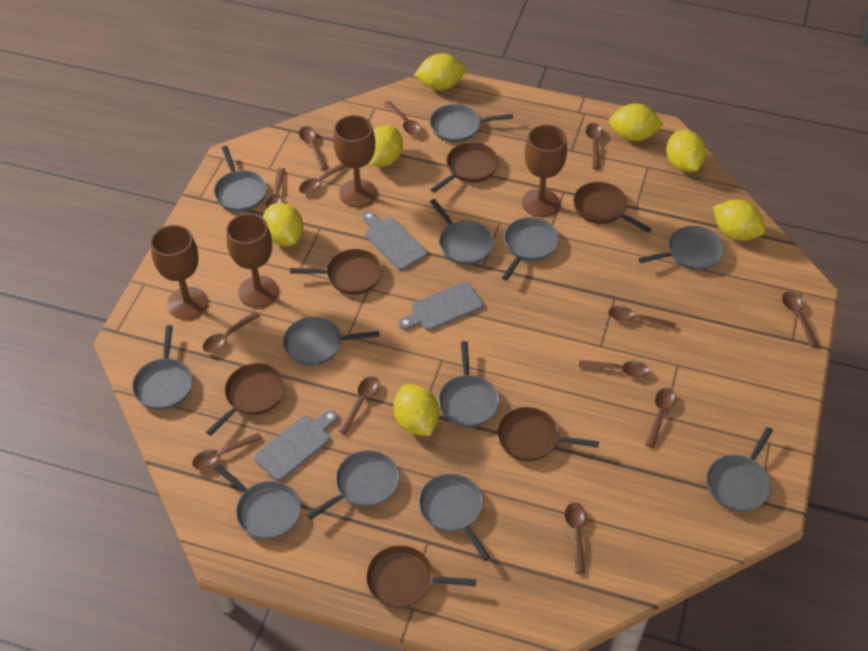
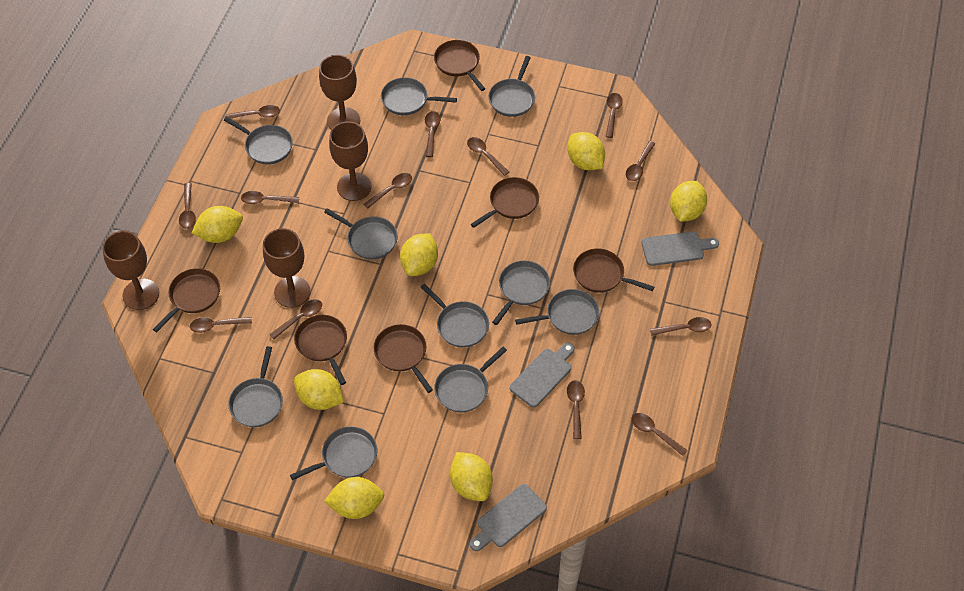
grey pan: 12 -> 10

